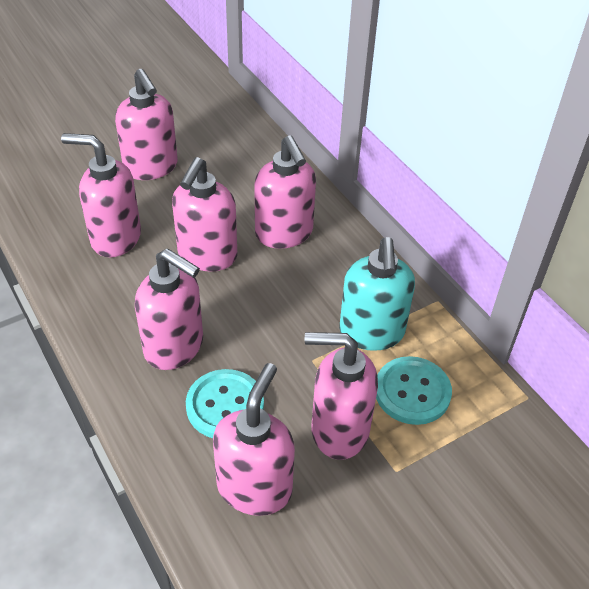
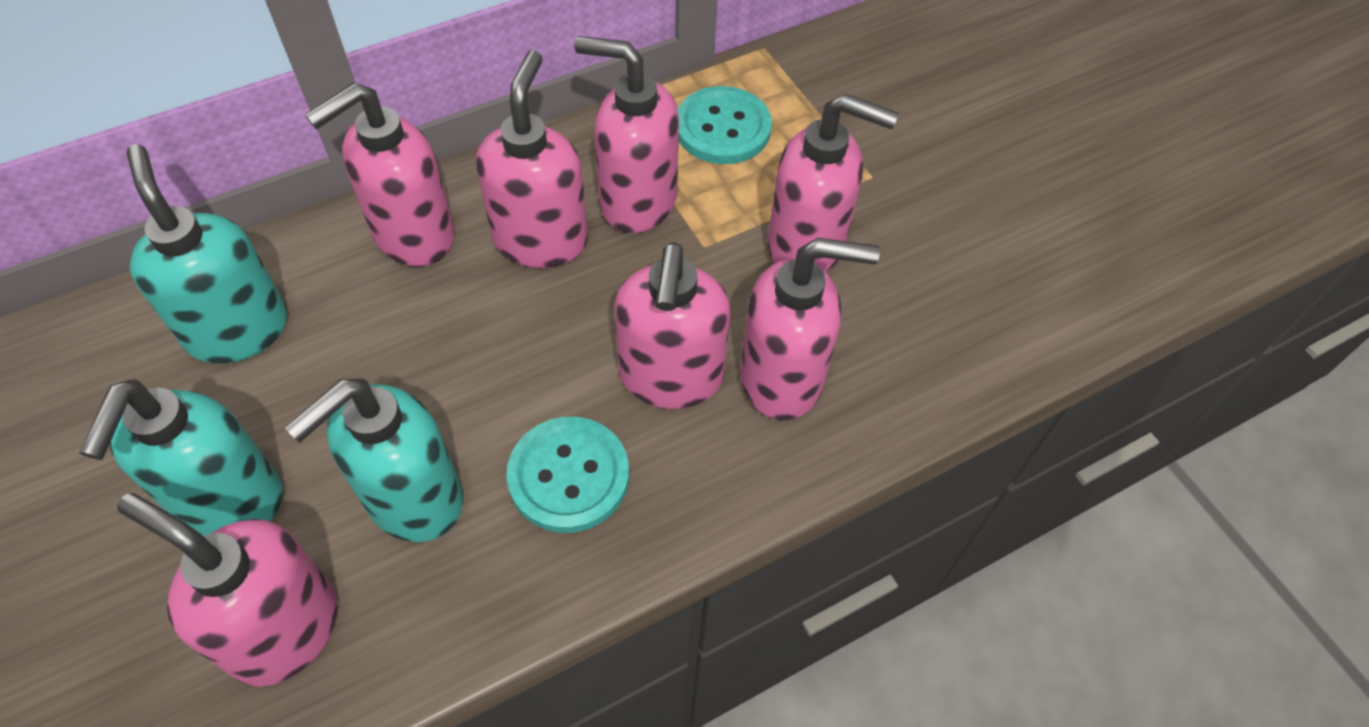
turquoise soap dispenser: 1 -> 3

